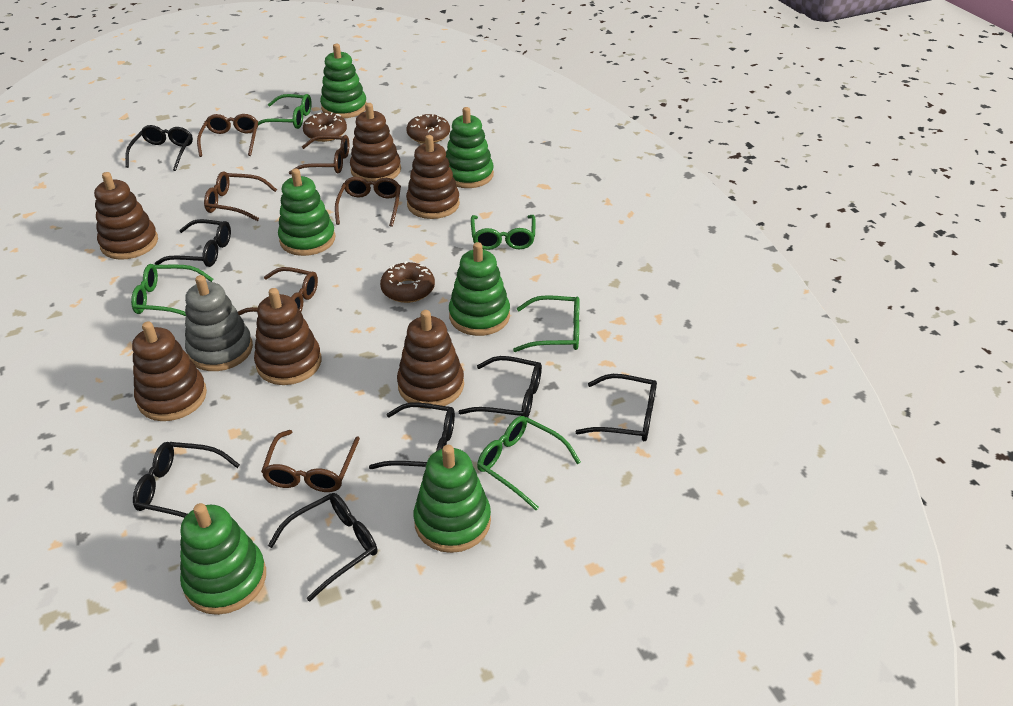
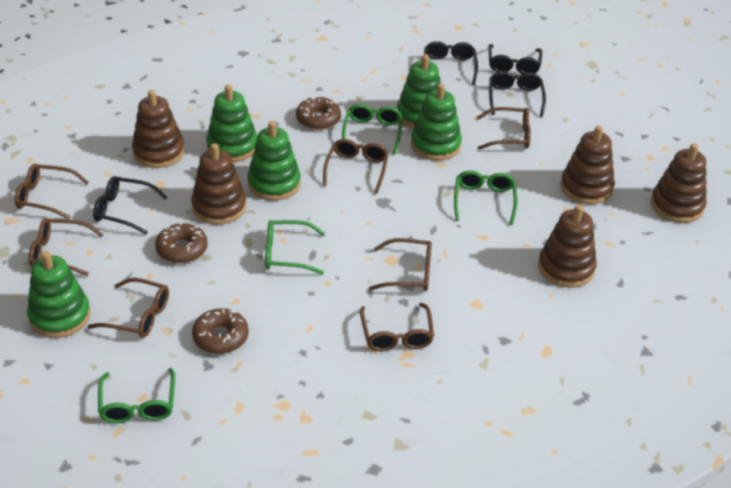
black glasses: 7 -> 4
brown glasses: 6 -> 7
brown stacking toy: 6 -> 5
green glasses: 5 -> 4
green stacking toy: 6 -> 5
grey stacking toy: 1 -> 0

